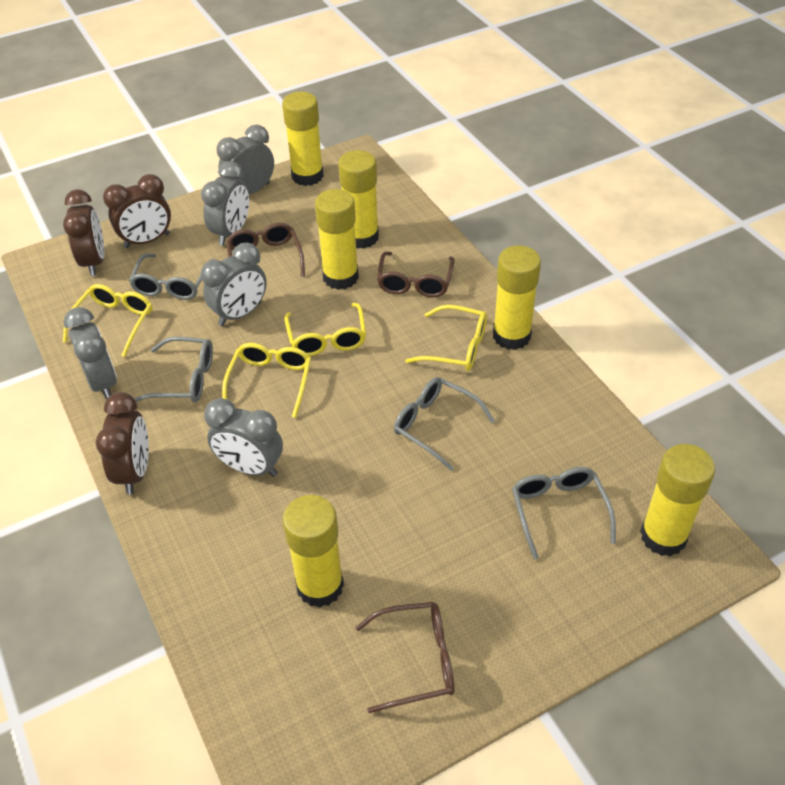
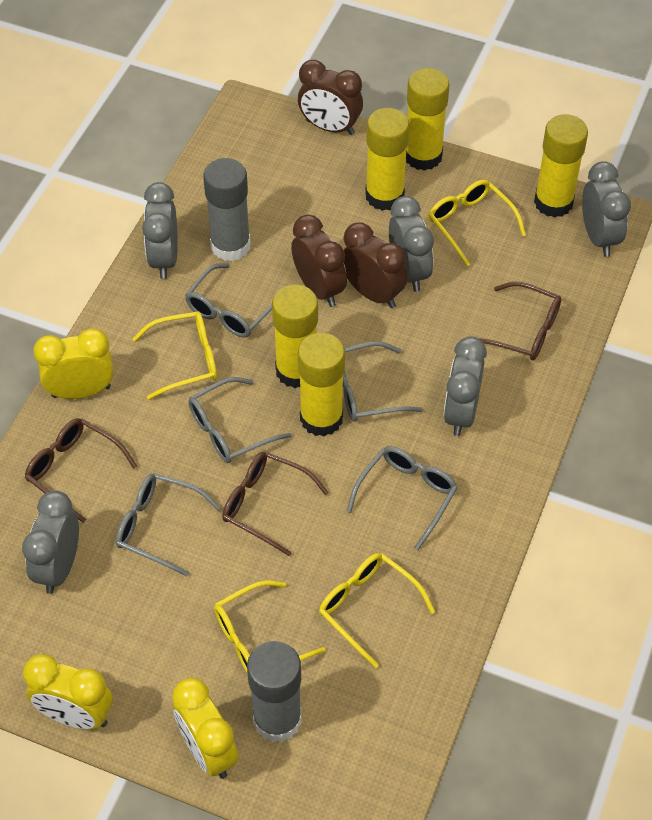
grey glasses: 4 -> 5
grey glue stick: 0 -> 2
yellow clock: 0 -> 3
yellow glue stick: 6 -> 5

